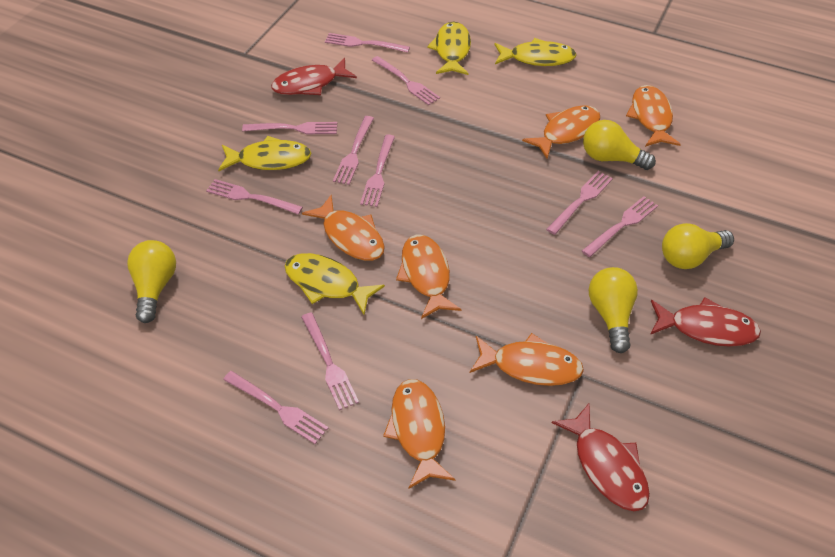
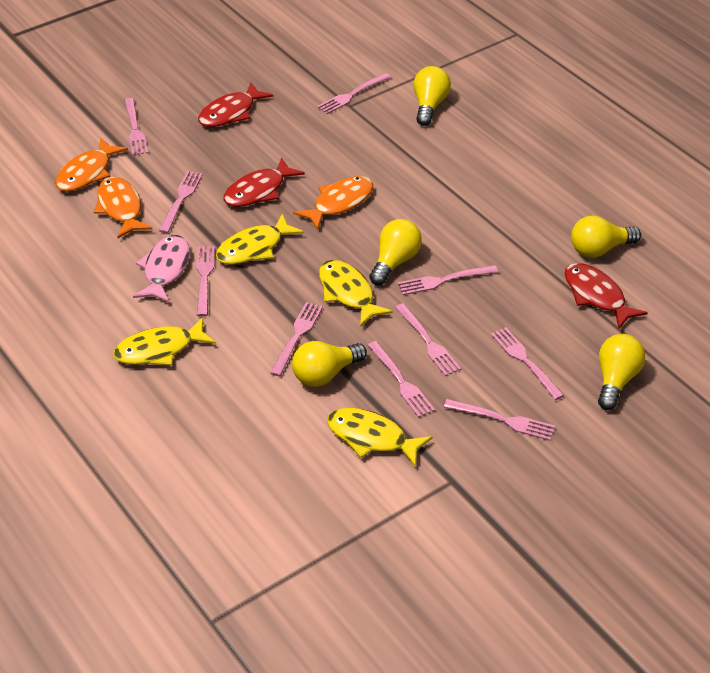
orange fish: 6 -> 3
pink fish: 0 -> 1
yellow light bulb: 4 -> 5

